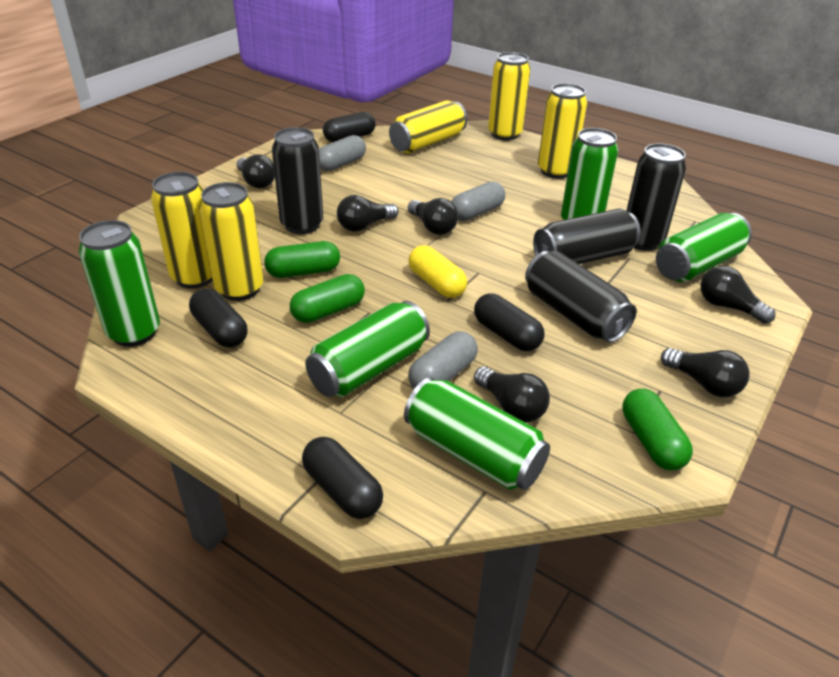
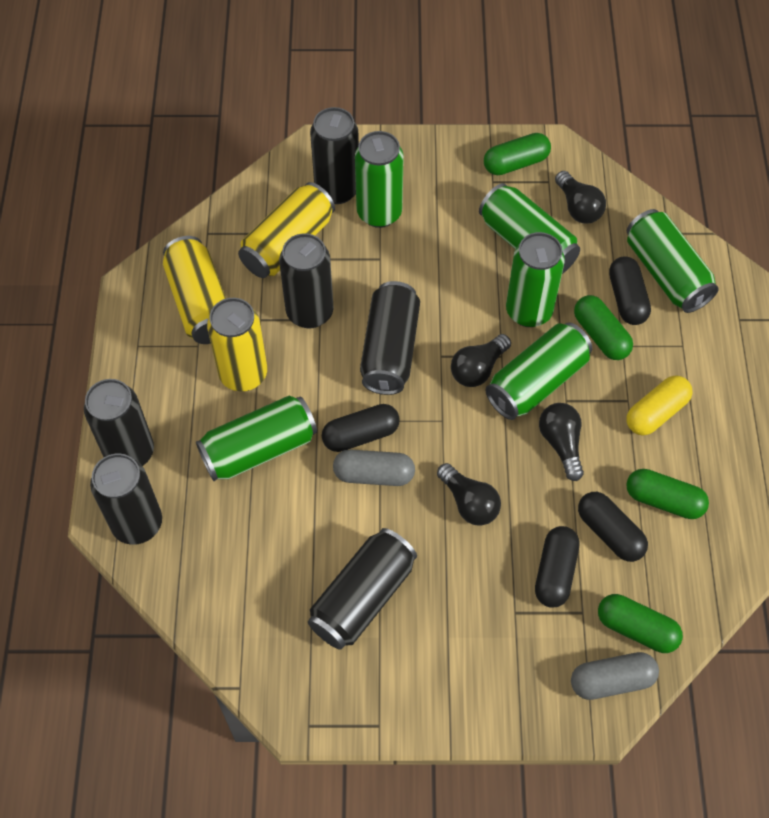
black can: 4 -> 6
black light bulb: 6 -> 4
green can: 5 -> 6
green capsule: 3 -> 4
grey capsule: 3 -> 2
yellow can: 5 -> 3

